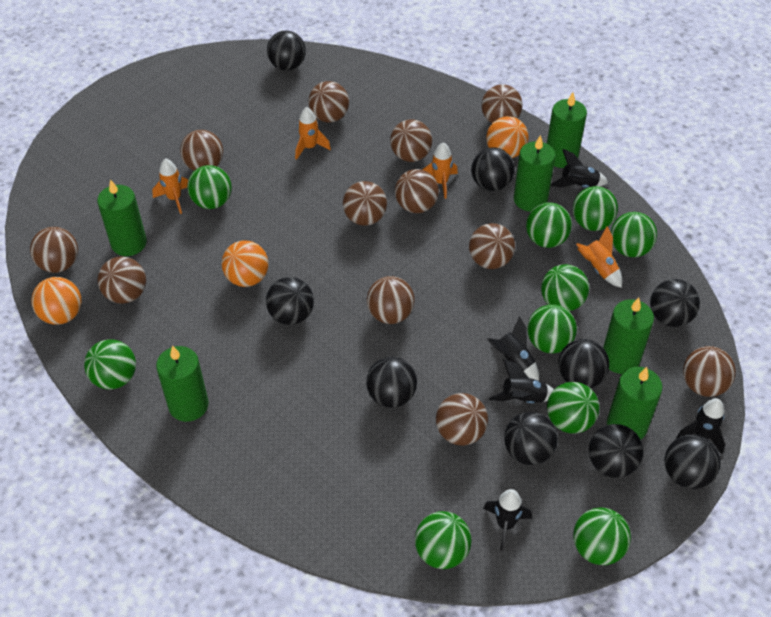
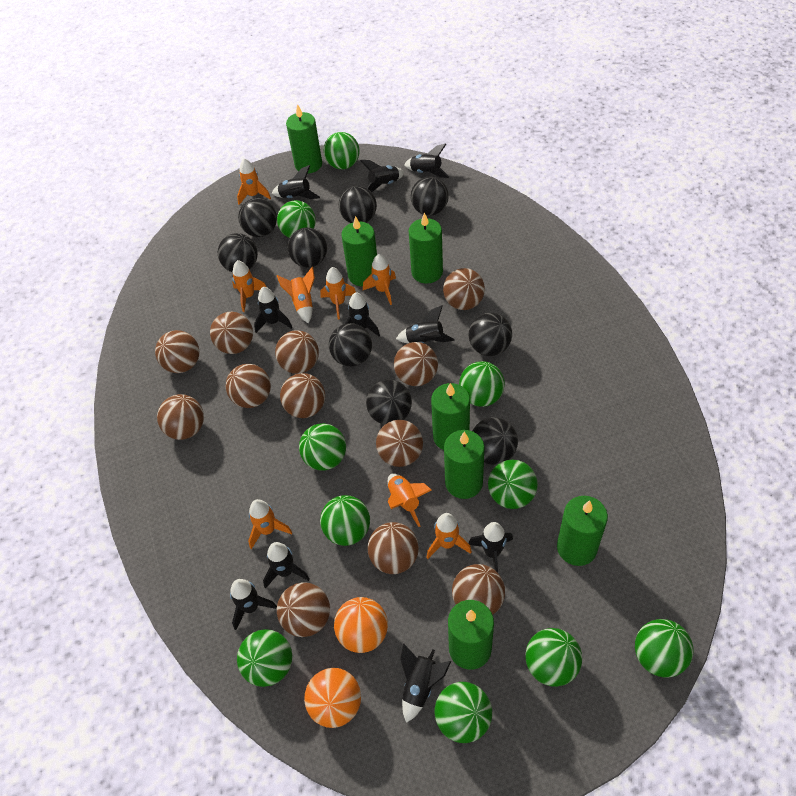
black rocket: 5 -> 10
green candle: 6 -> 7
orange ball: 3 -> 2
orange rocket: 4 -> 8

